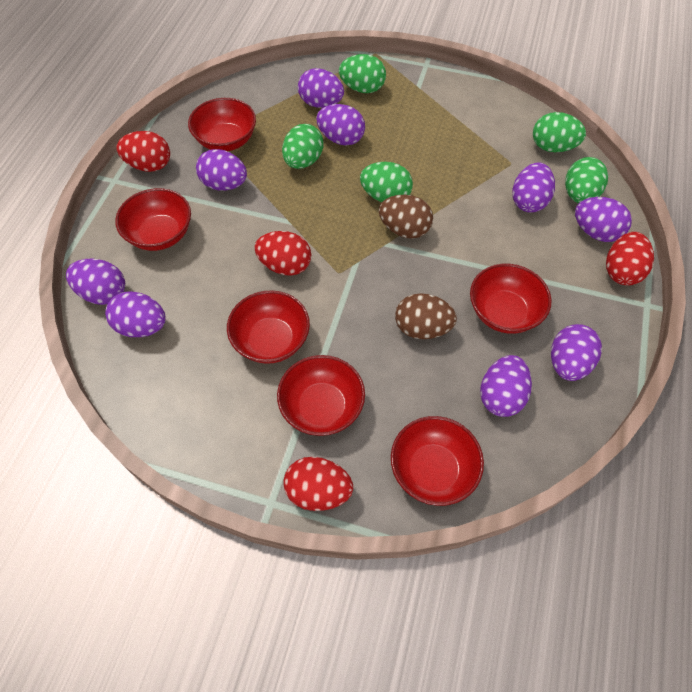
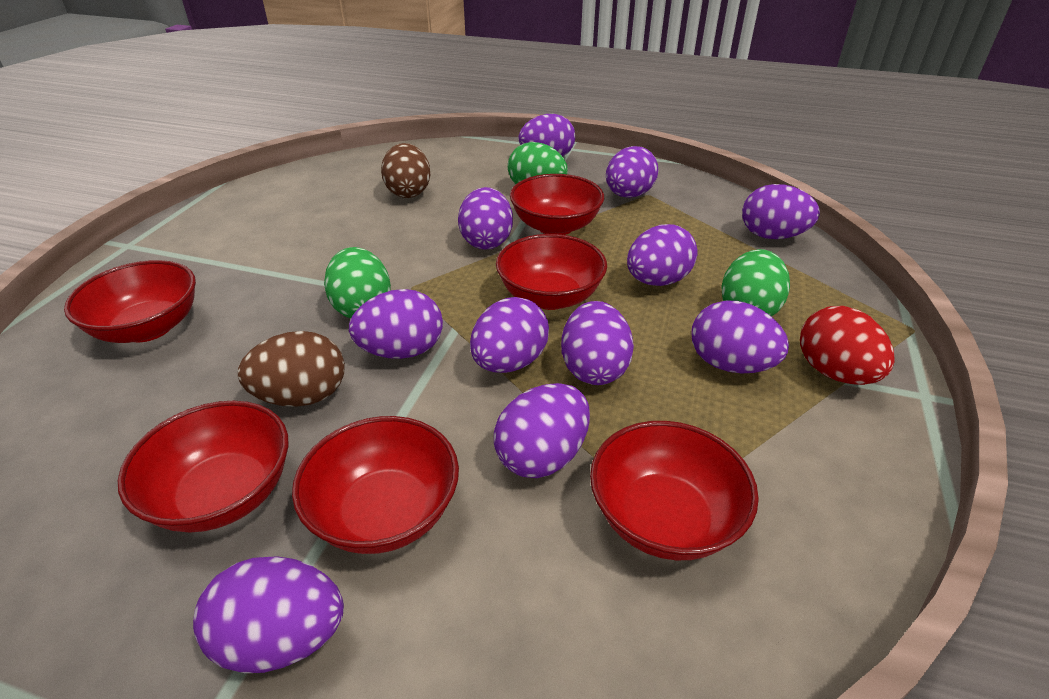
green egg: 5 -> 3
purple egg: 9 -> 11
red egg: 4 -> 1

